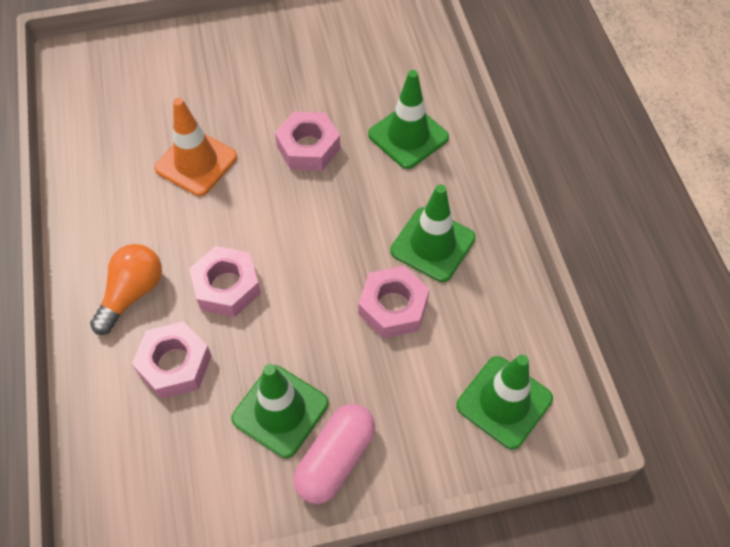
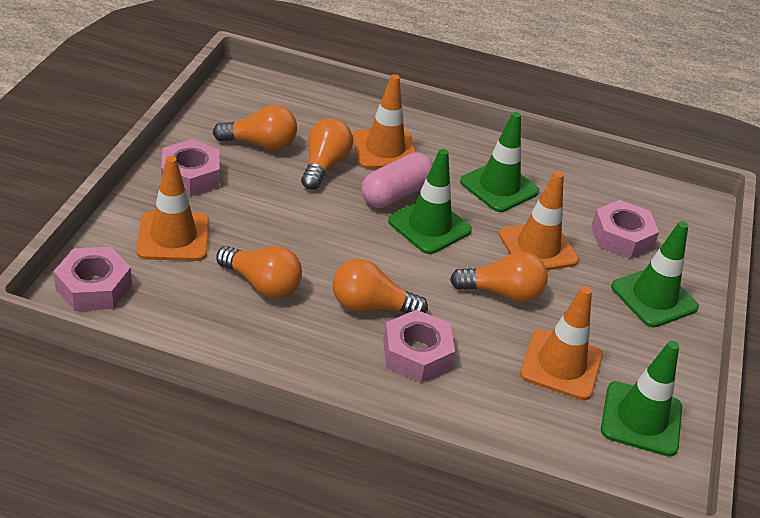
orange light bulb: 1 -> 5
orange traffic cone: 1 -> 4

